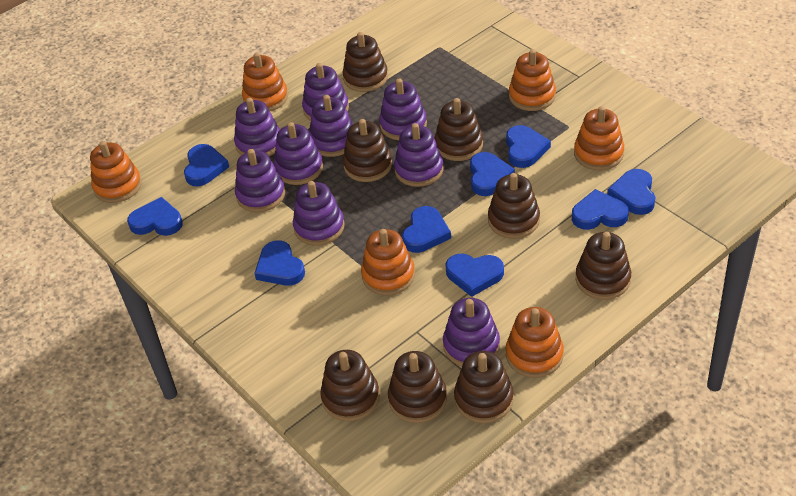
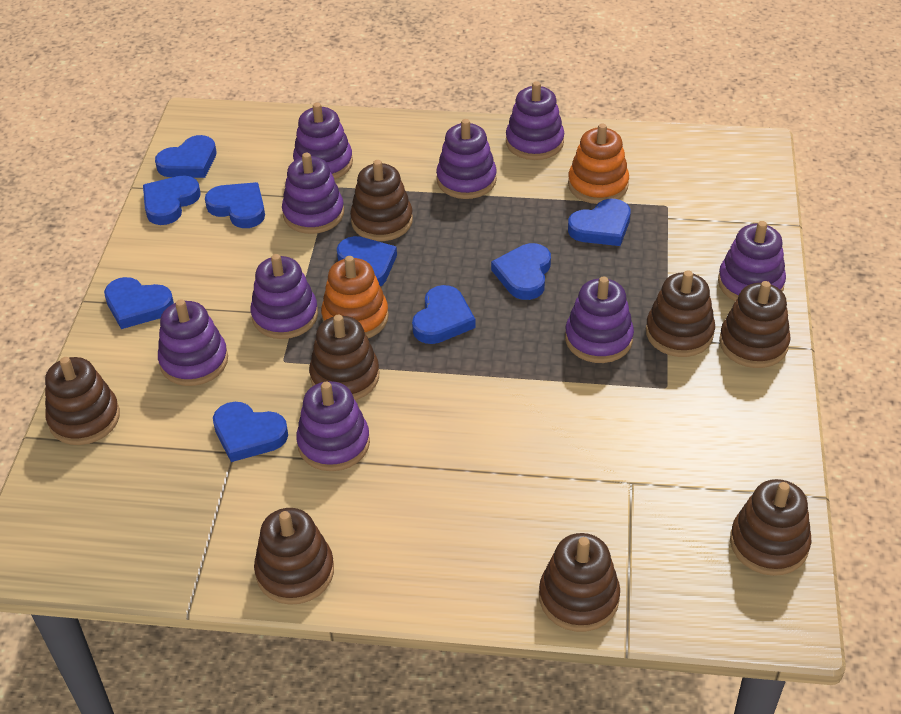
orange stacking toy: 6 -> 2

